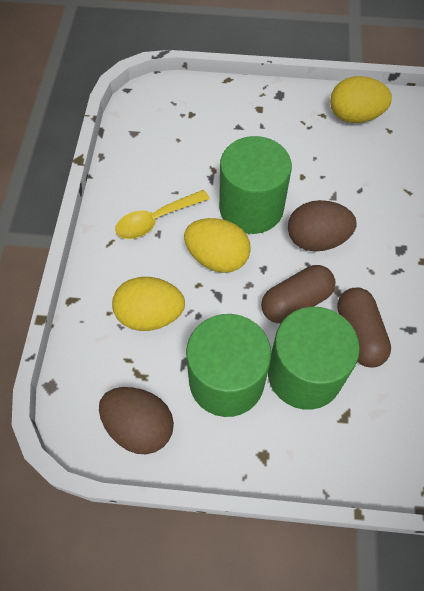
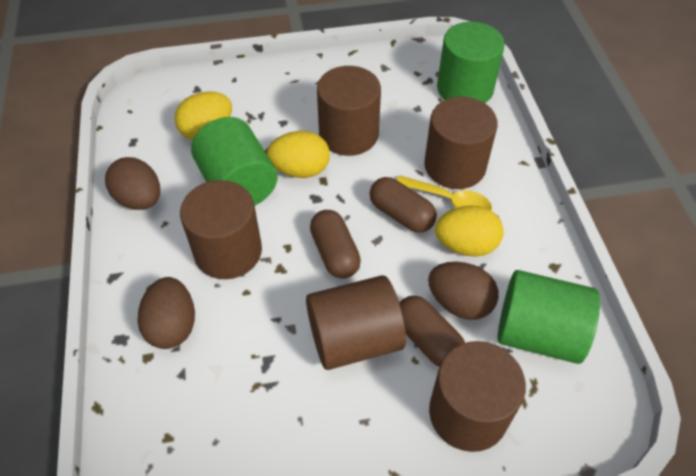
brown capsule: 2 -> 3
brown cylinder: 0 -> 5
brown egg: 2 -> 3

